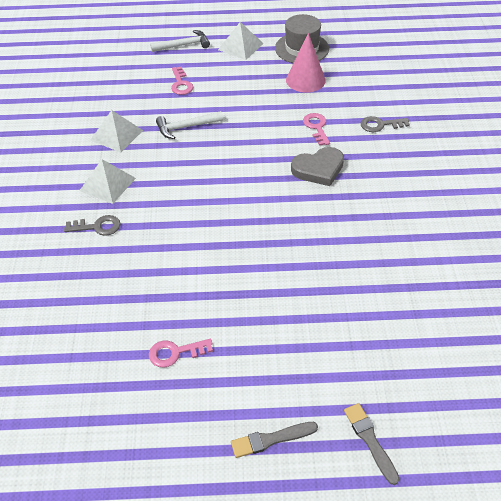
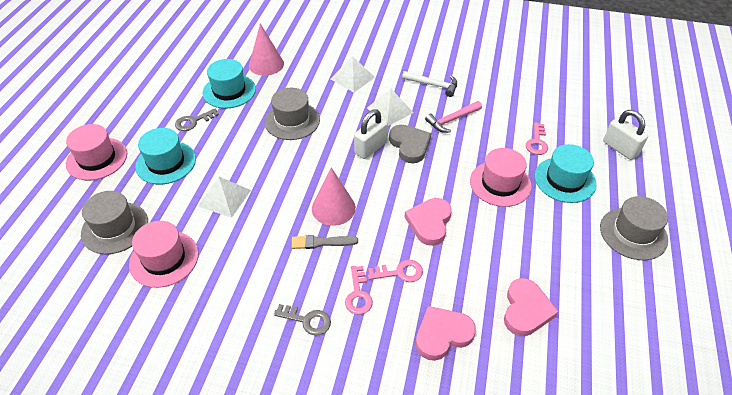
grey brush: 2 -> 1
grey hat: 1 -> 3
pink cone: 1 -> 2
pink hammer: 0 -> 1
pink hat: 0 -> 3
pink heart: 0 -> 3
turquoise hat: 0 -> 3
white hammer: 2 -> 1
white padlock: 0 -> 2

